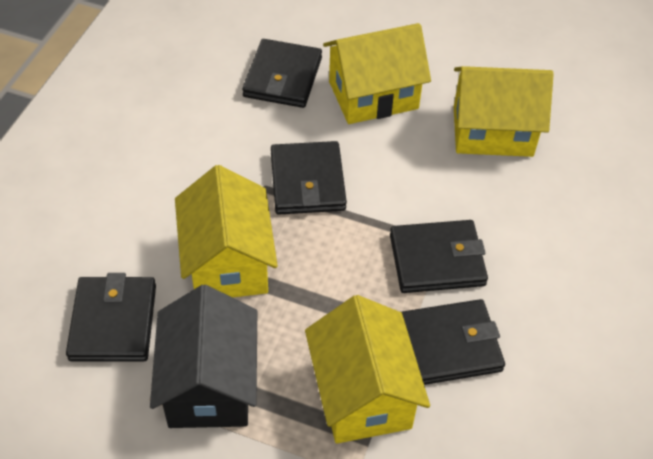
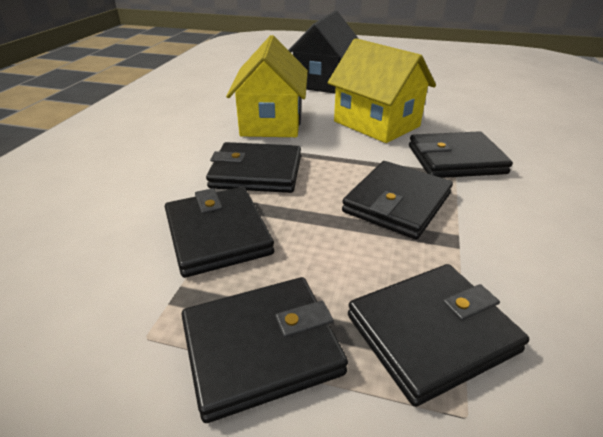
black wallet: 5 -> 6
yellow house: 4 -> 2

